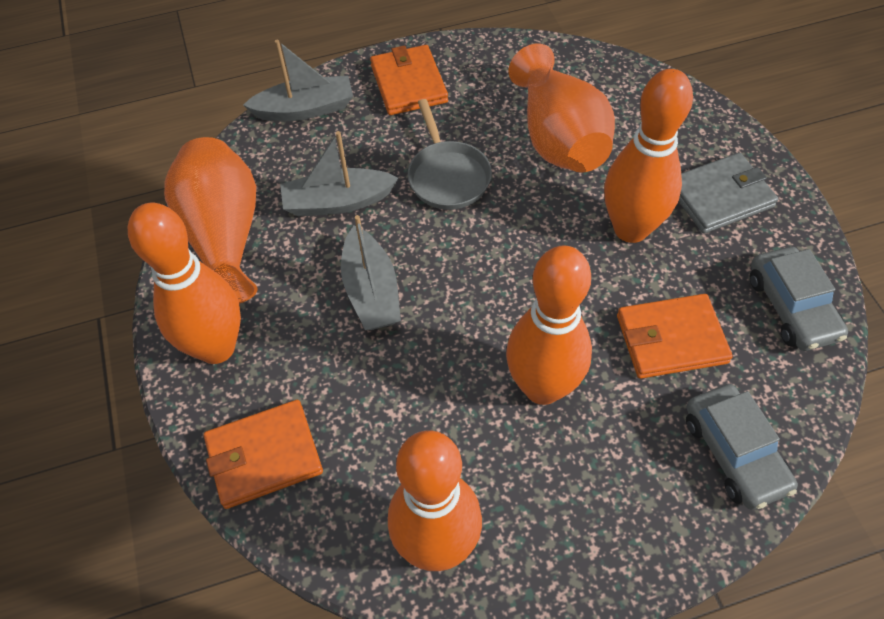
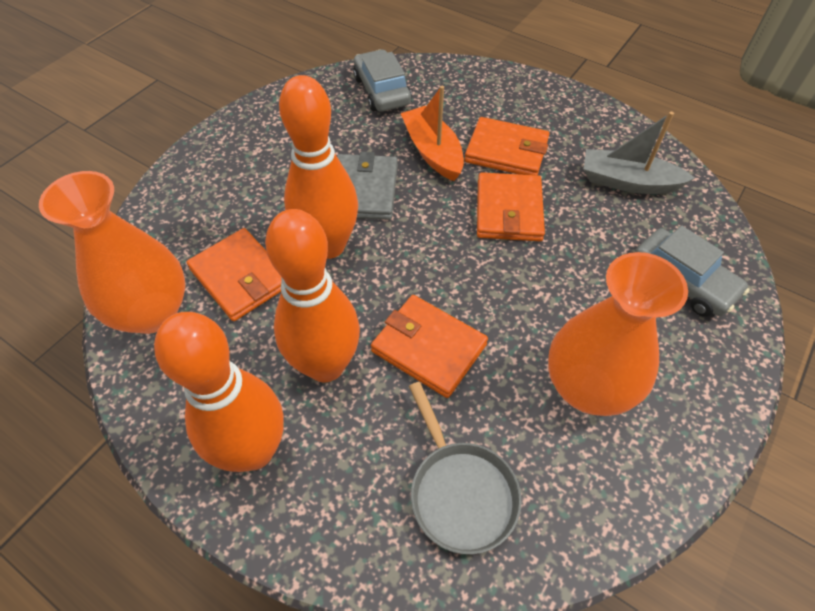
grey boat: 3 -> 1
orange boat: 0 -> 1
orange bowling pin: 4 -> 3
orange wallet: 3 -> 4

